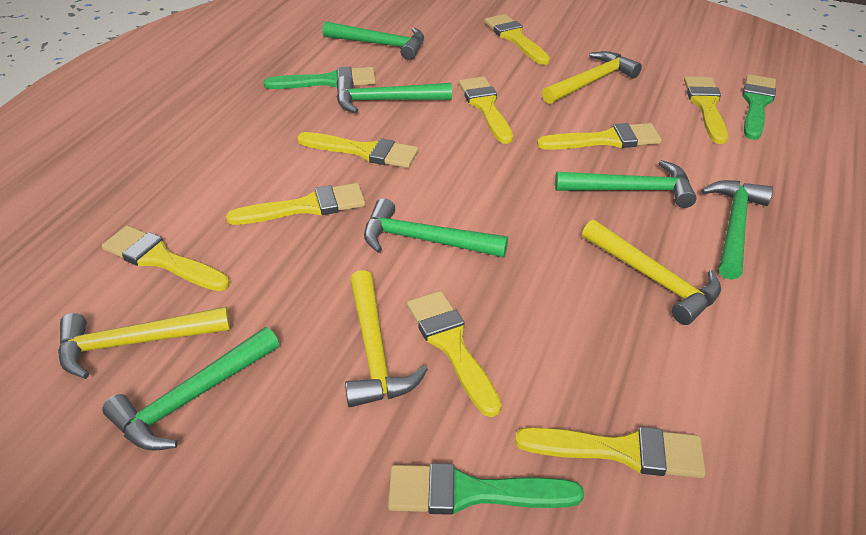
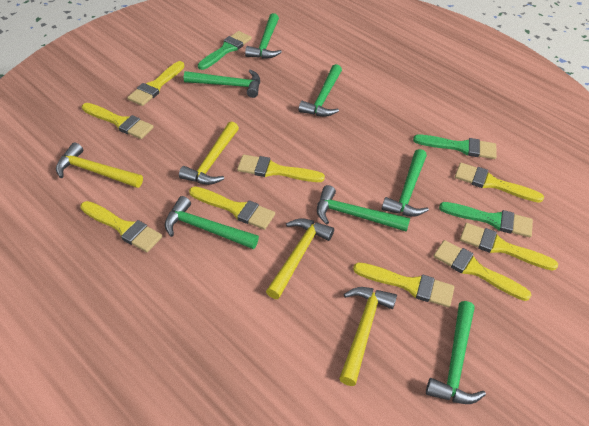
green hammer: 6 -> 7

